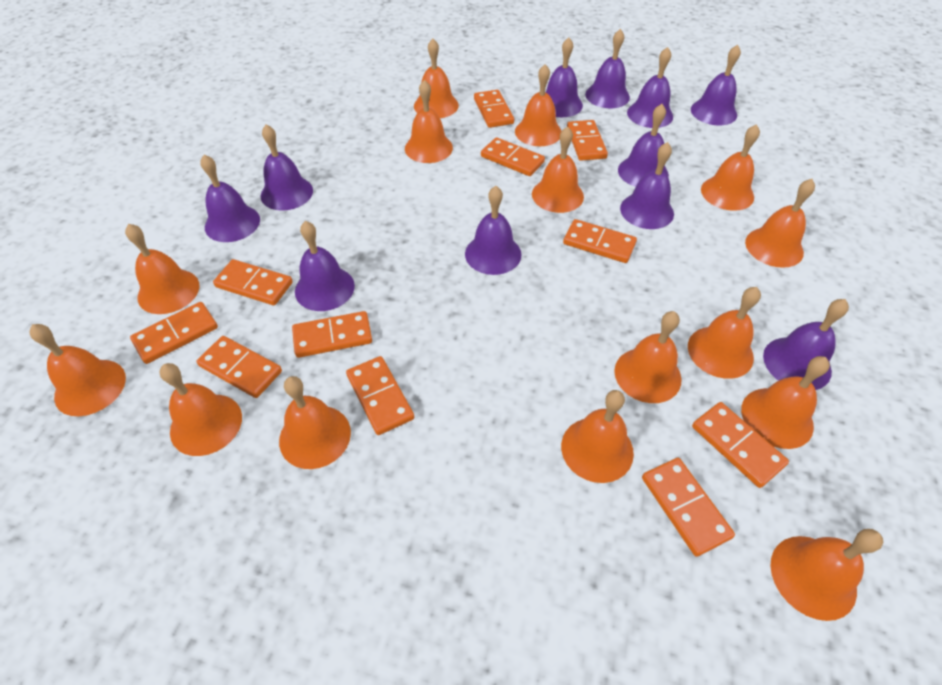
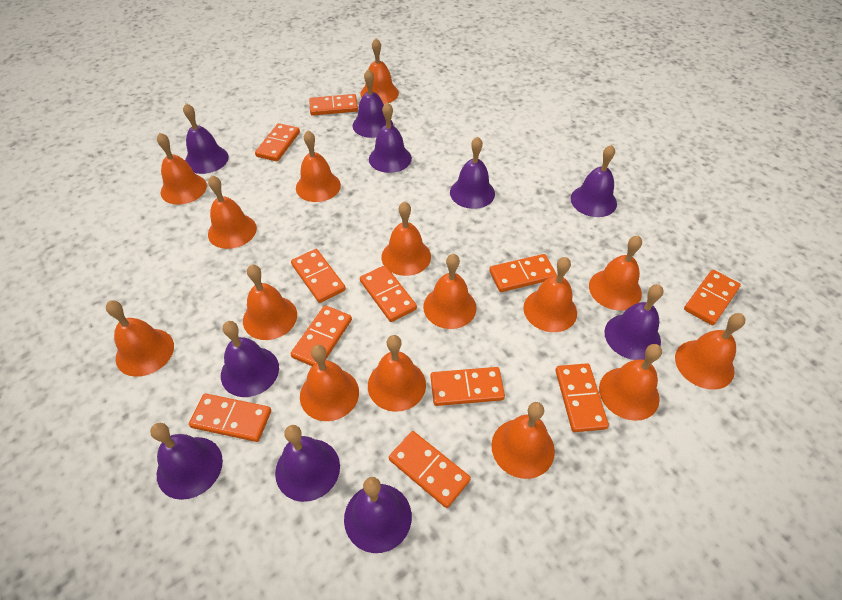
purple bell: 11 -> 10

